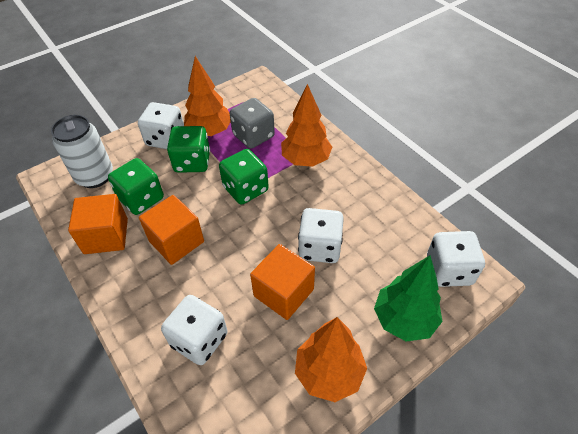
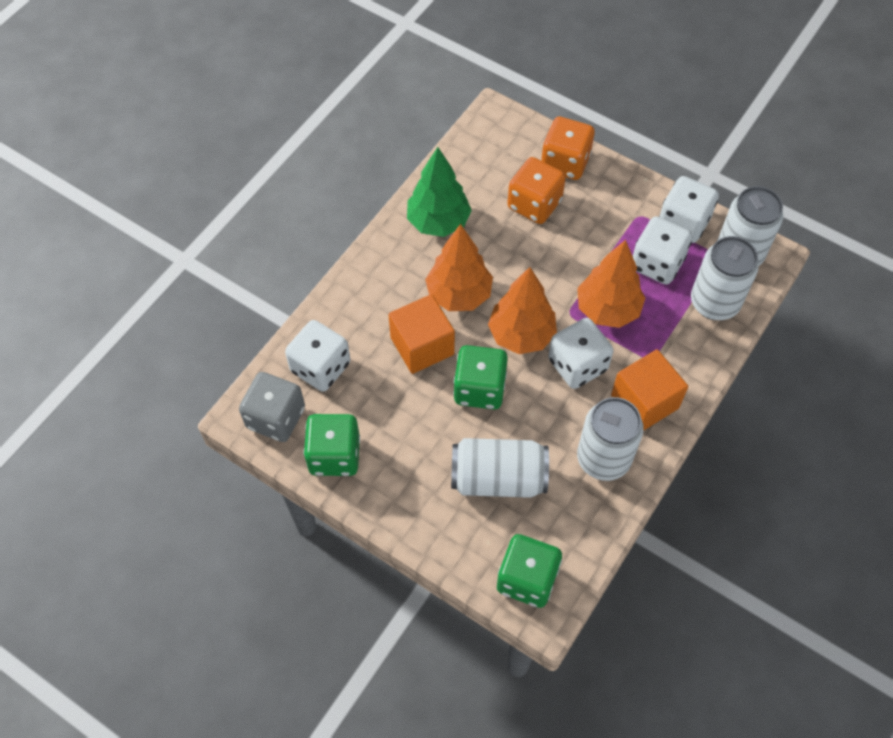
orange cube: 3 -> 2
orange dice: 0 -> 2
white can: 1 -> 4

